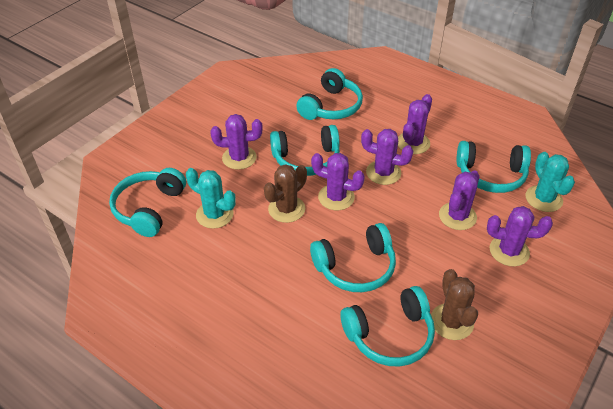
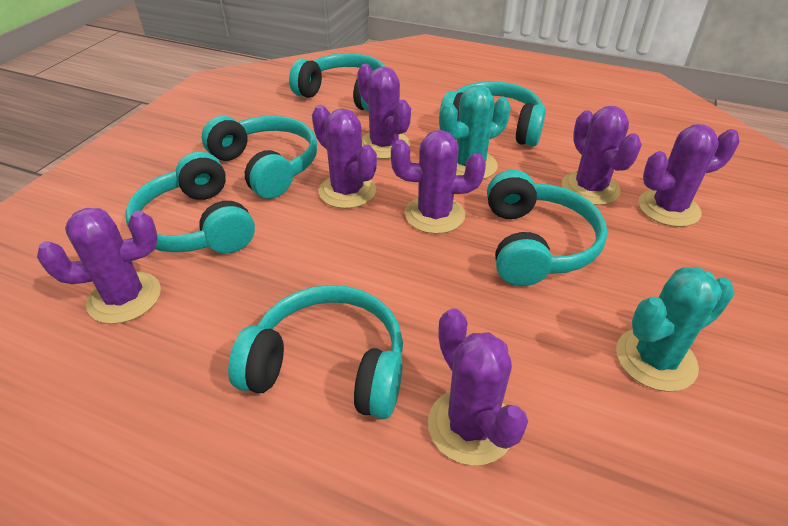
brown cactus: 2 -> 0
purple cactus: 6 -> 7

